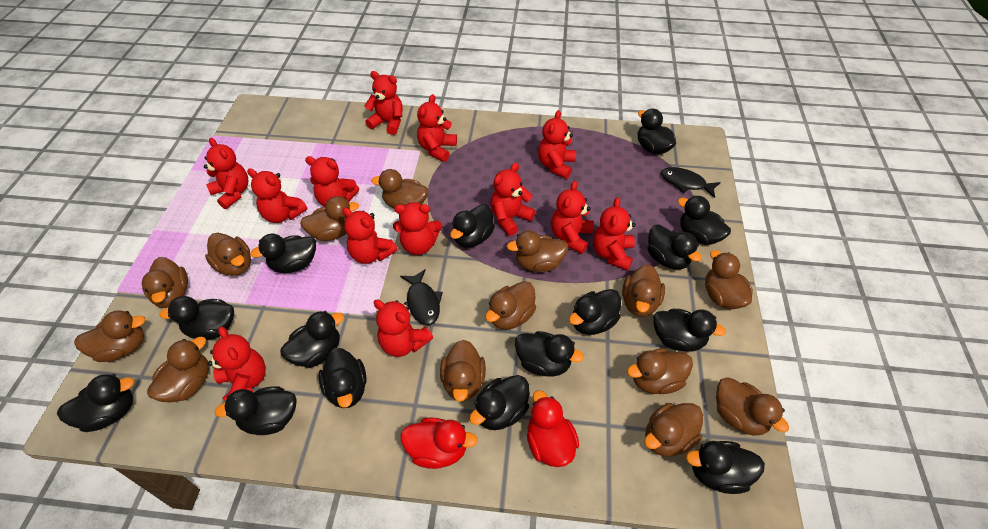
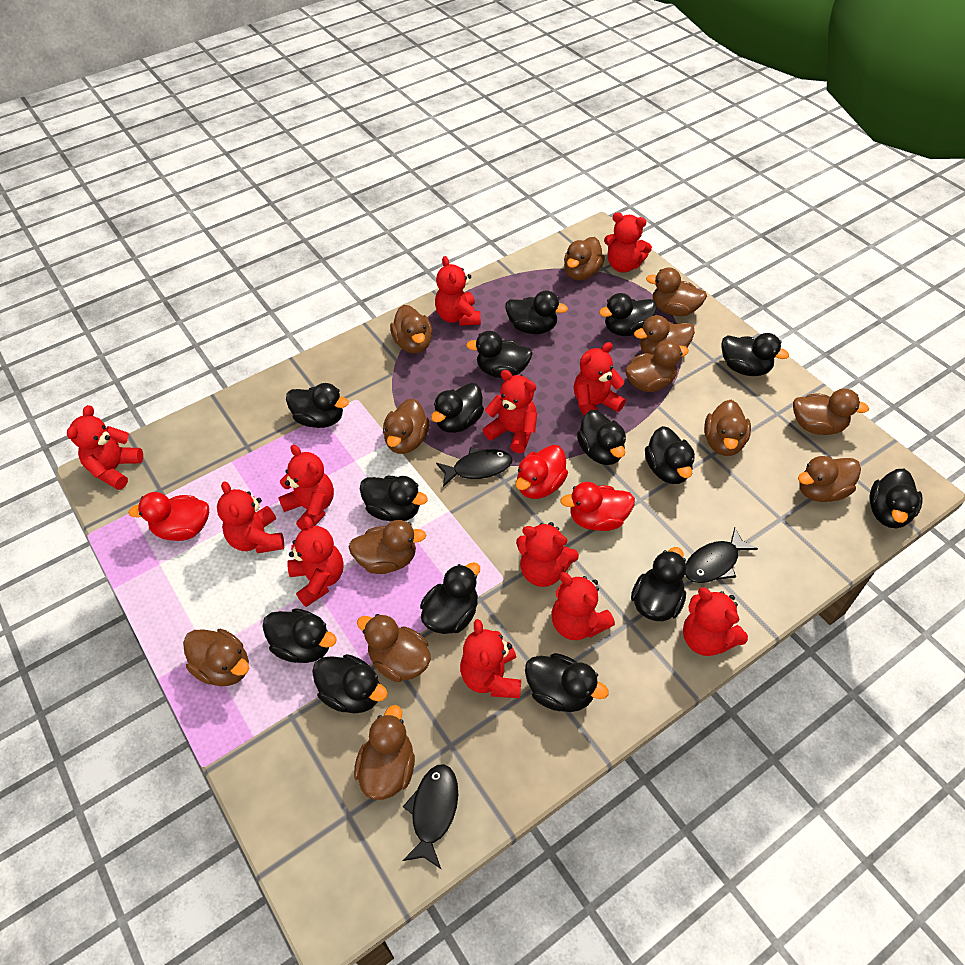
black fish: 2 -> 3
brown duck: 14 -> 13
red duck: 2 -> 3
red teddy bear: 13 -> 12

